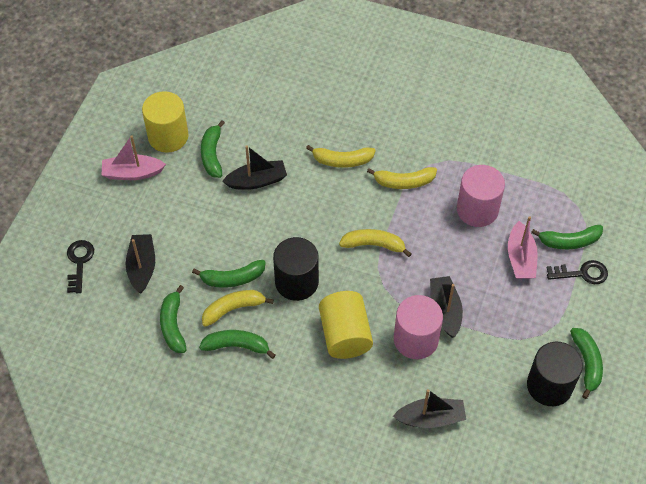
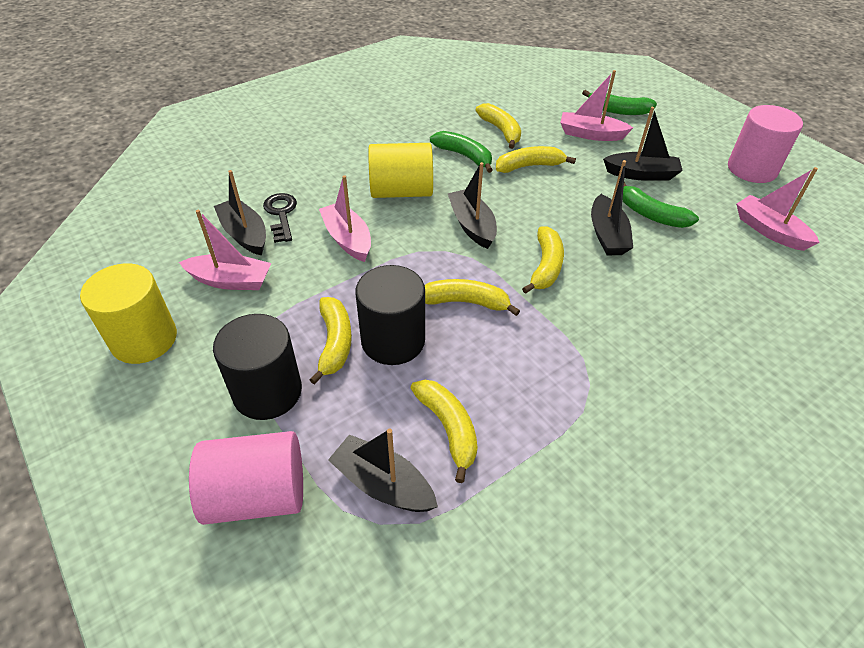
black boat: 4 -> 5
black key: 2 -> 1
green banana: 6 -> 3
pink boat: 2 -> 4
yellow banana: 4 -> 6

